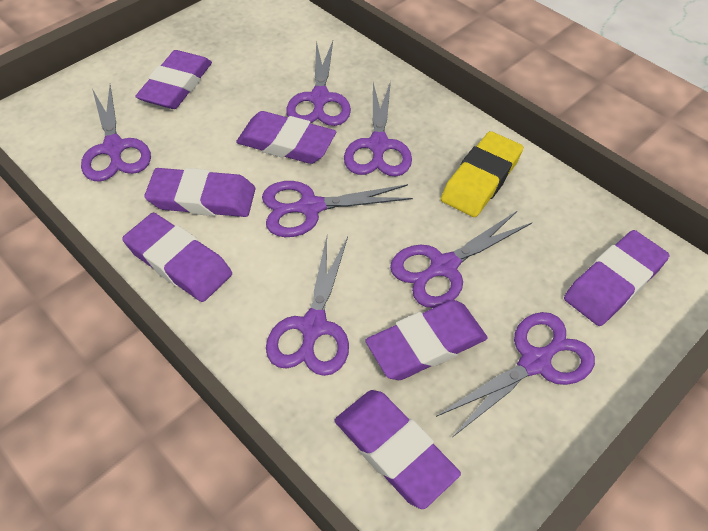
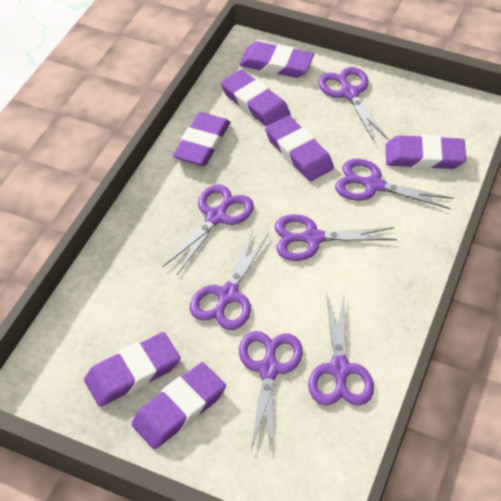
yellow eraser: 1 -> 0

